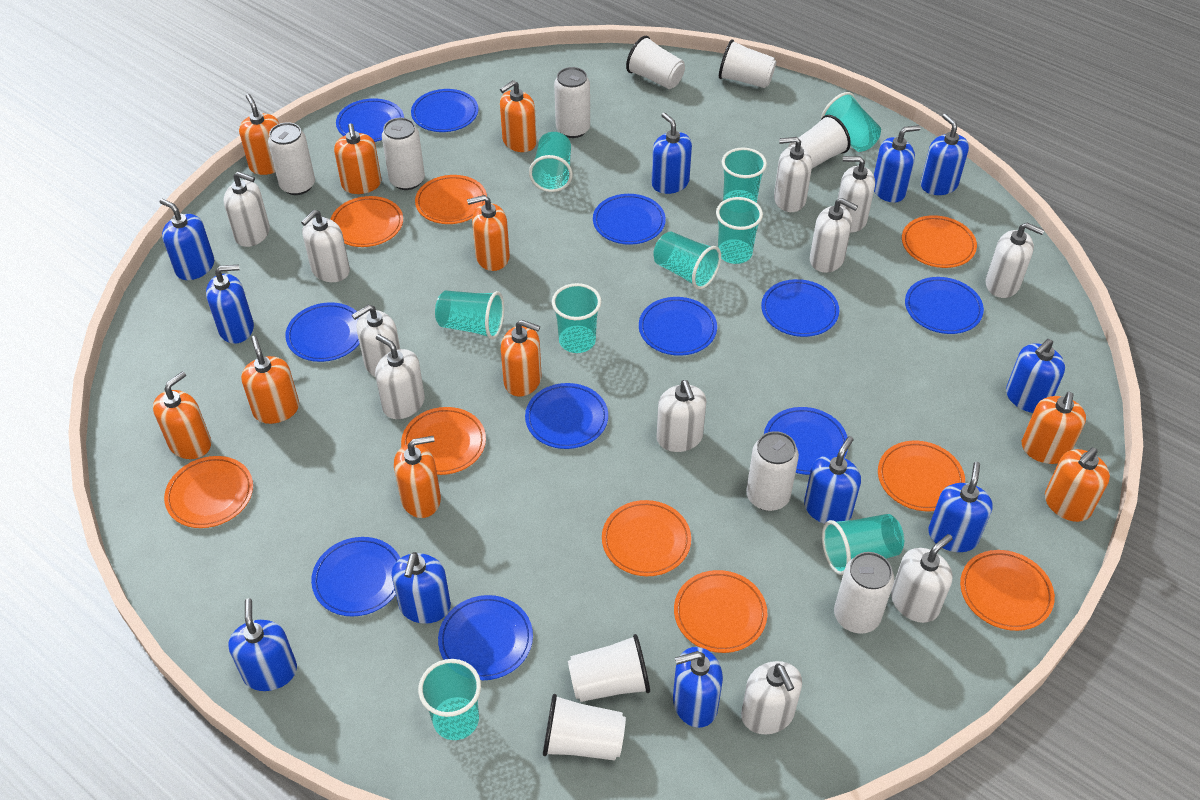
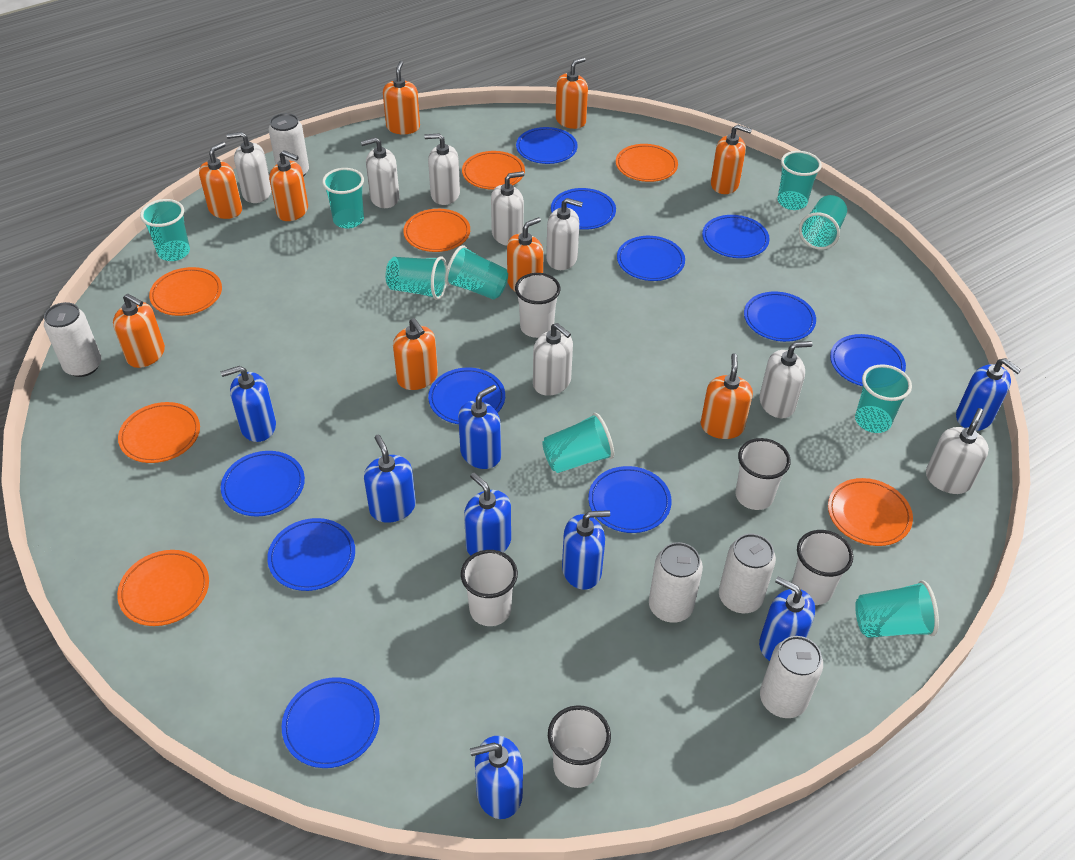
blue soap dispenser: 11 -> 8
orange plate: 9 -> 7
orange soap dispenser: 10 -> 9
white soap dispenser: 11 -> 8

